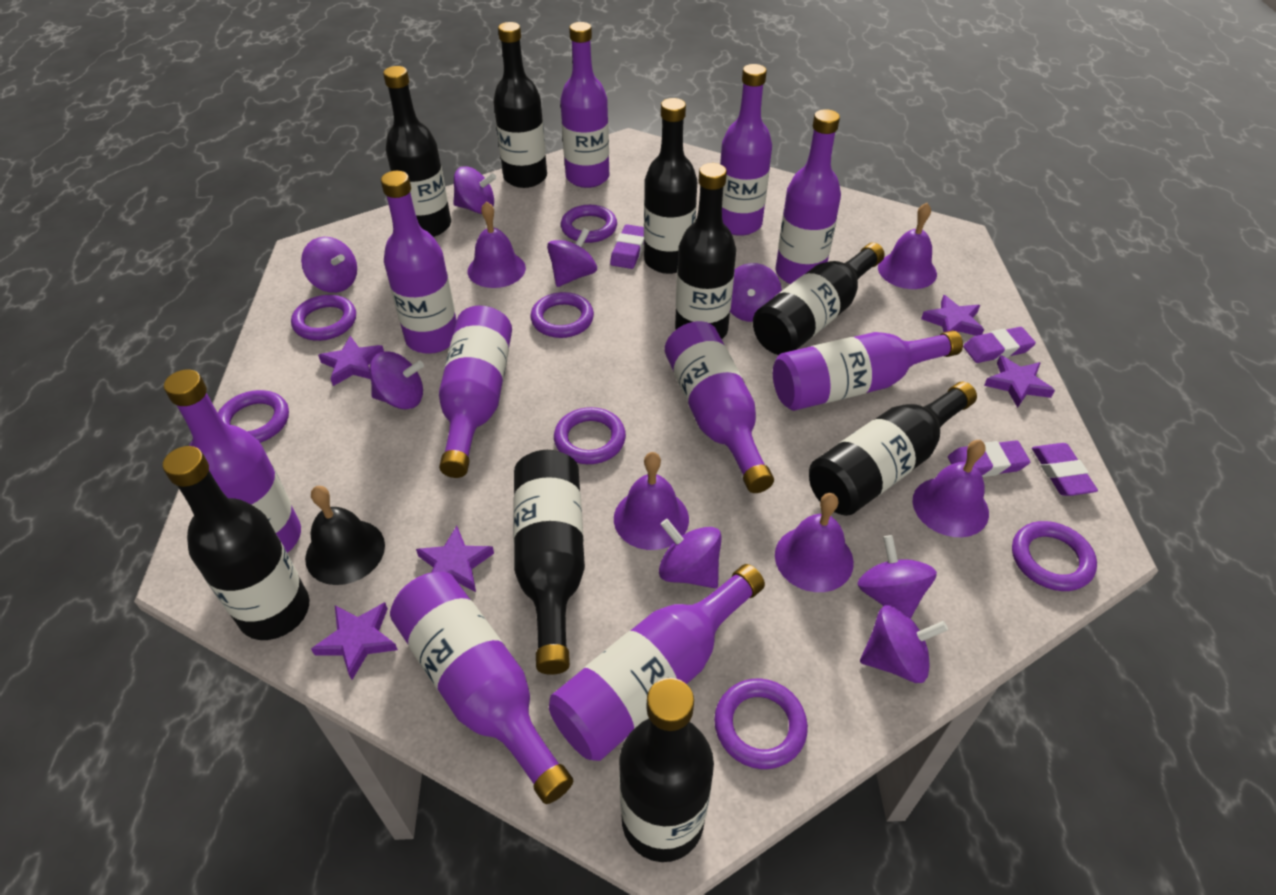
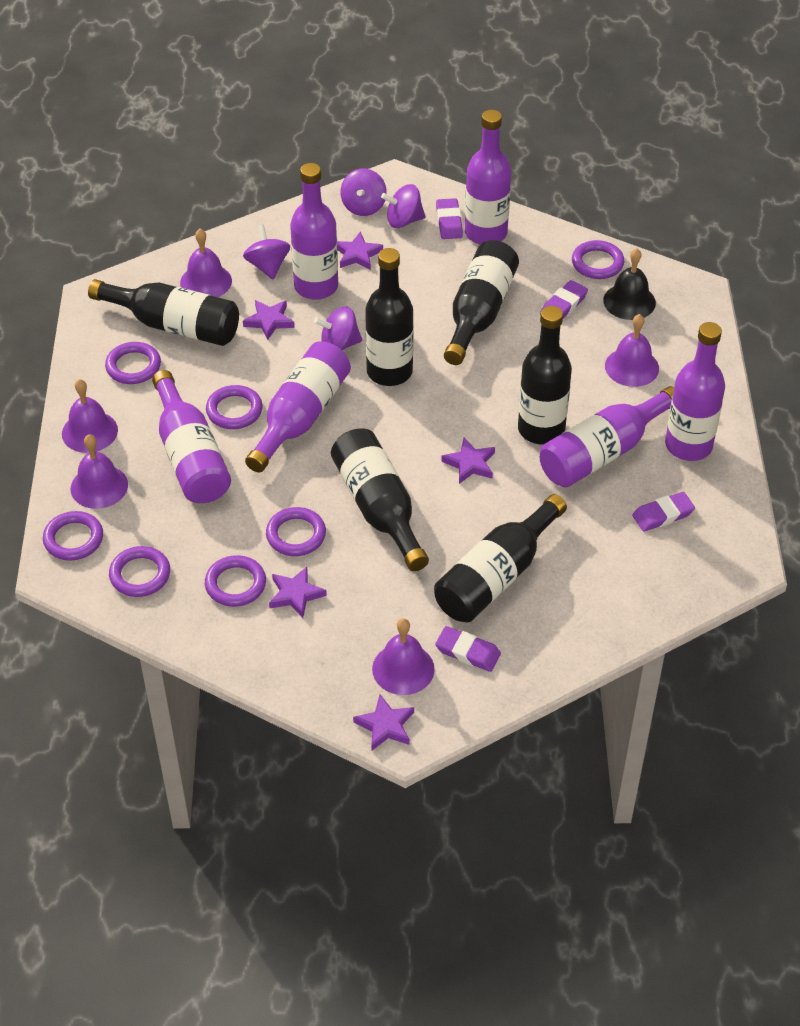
black bottle: 9 -> 6
purple bottle: 10 -> 6
purple spinning top: 8 -> 4

